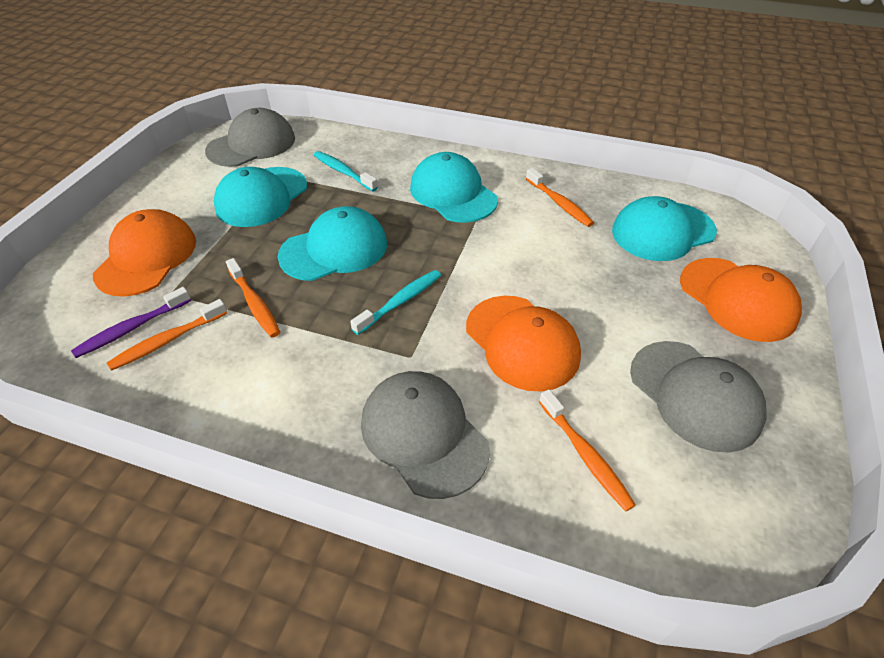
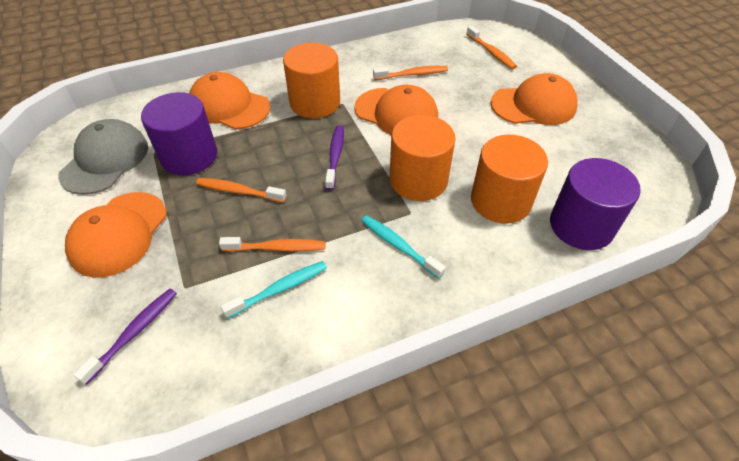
grey cap: 3 -> 1
orange cap: 3 -> 4
orange cylinder: 0 -> 3
purple cylinder: 0 -> 2
purple toothbrush: 1 -> 2
turquoise cap: 4 -> 0

